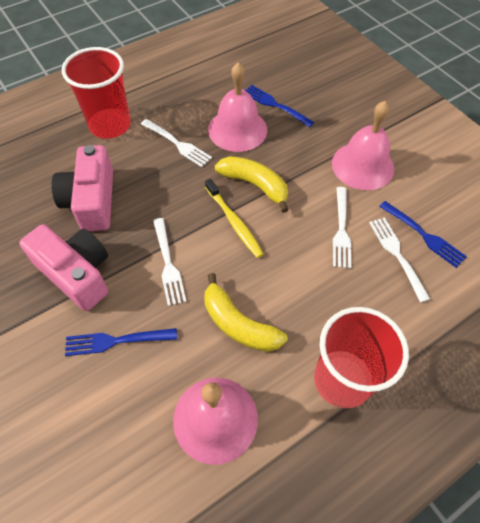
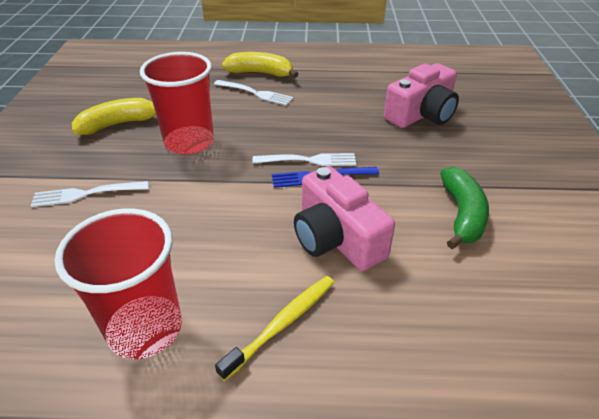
blue fork: 3 -> 1
green banana: 0 -> 1
pink bell: 3 -> 0
white fork: 4 -> 3

